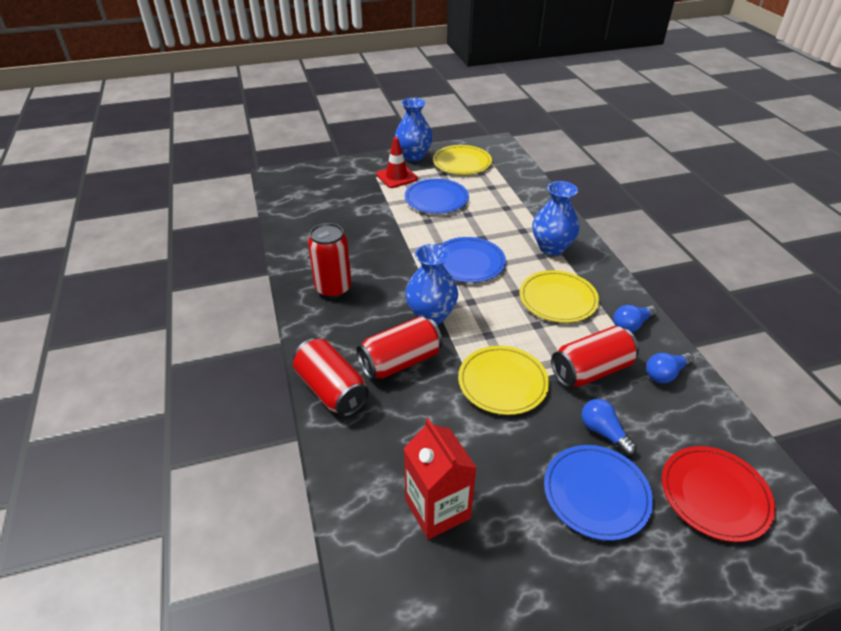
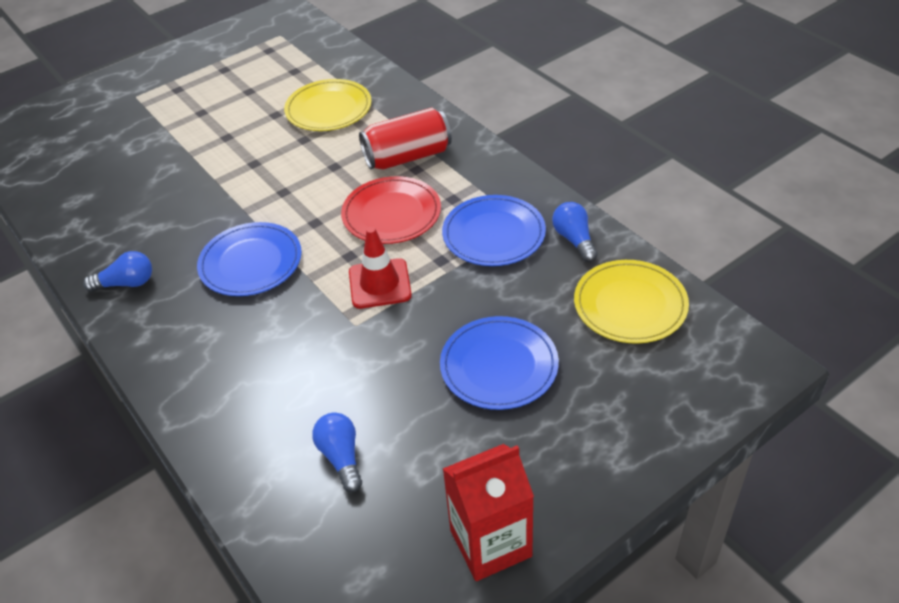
blue vase: 3 -> 0
red can: 4 -> 1
yellow plate: 3 -> 2

